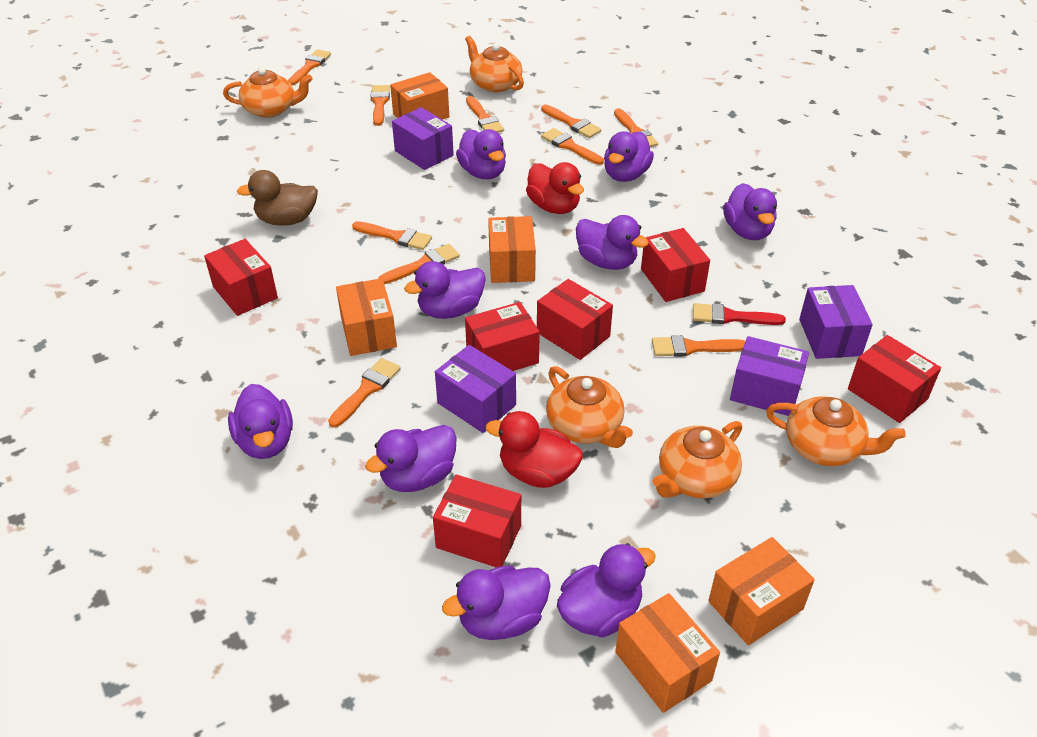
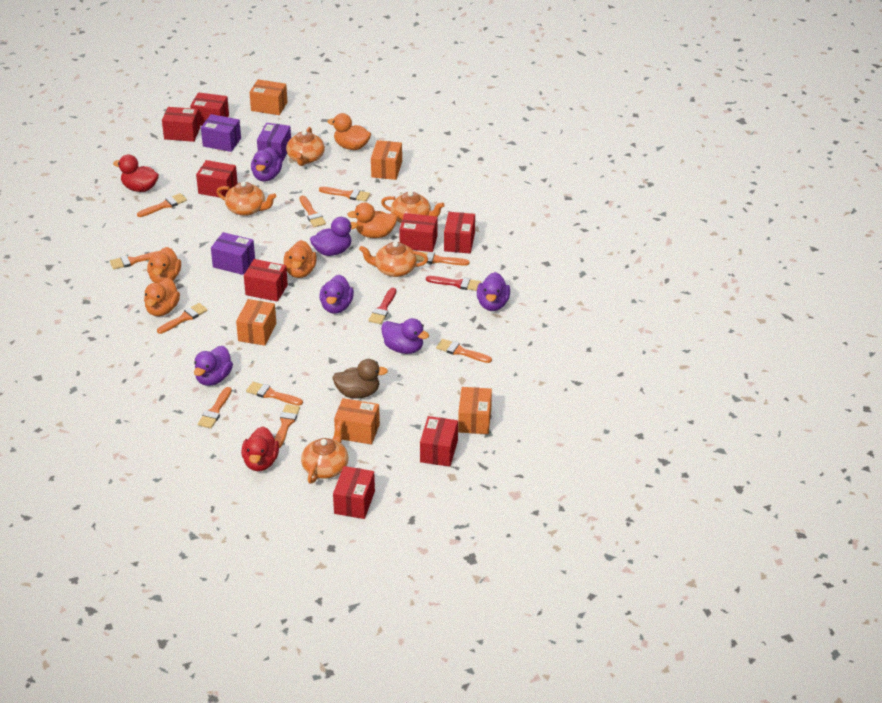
orange duck: 0 -> 5
purple box: 4 -> 3
purple duck: 9 -> 6
red box: 6 -> 8
red brush: 1 -> 2

